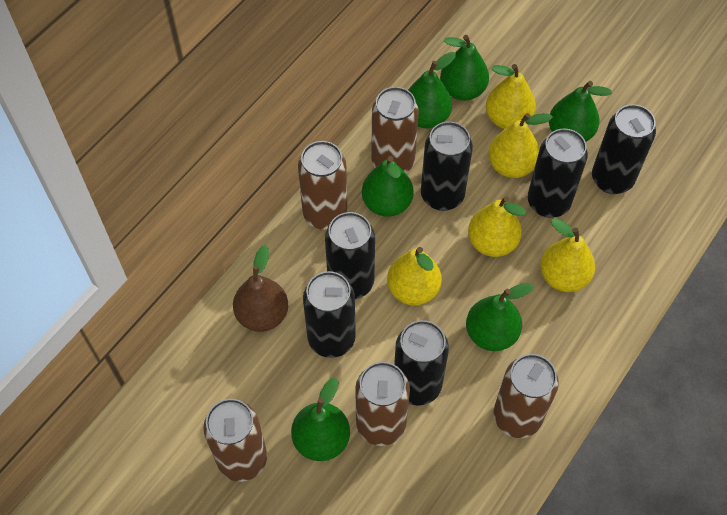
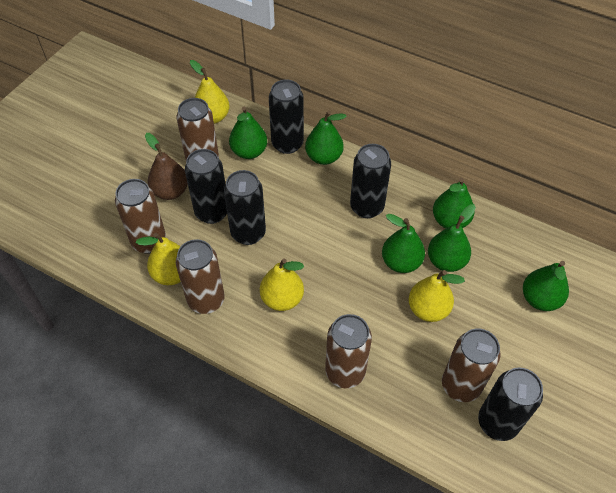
black can: 6 -> 5
yellow pear: 5 -> 4

